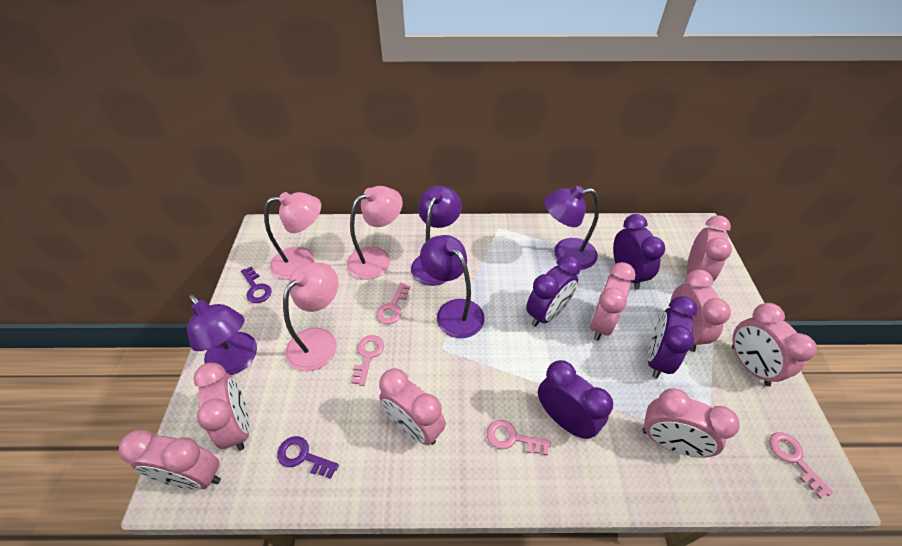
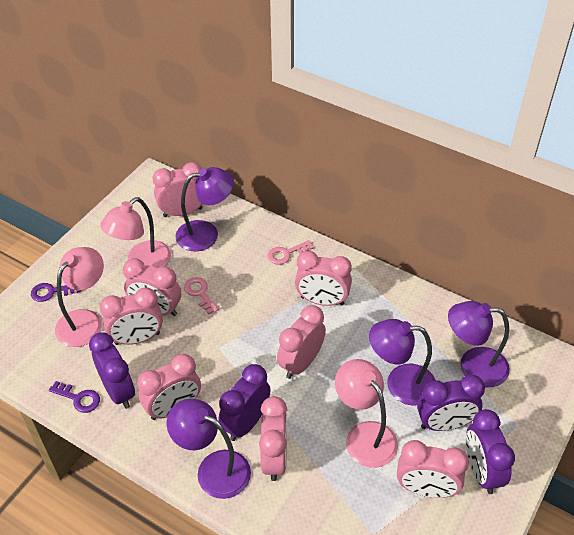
pink key: 4 -> 2

